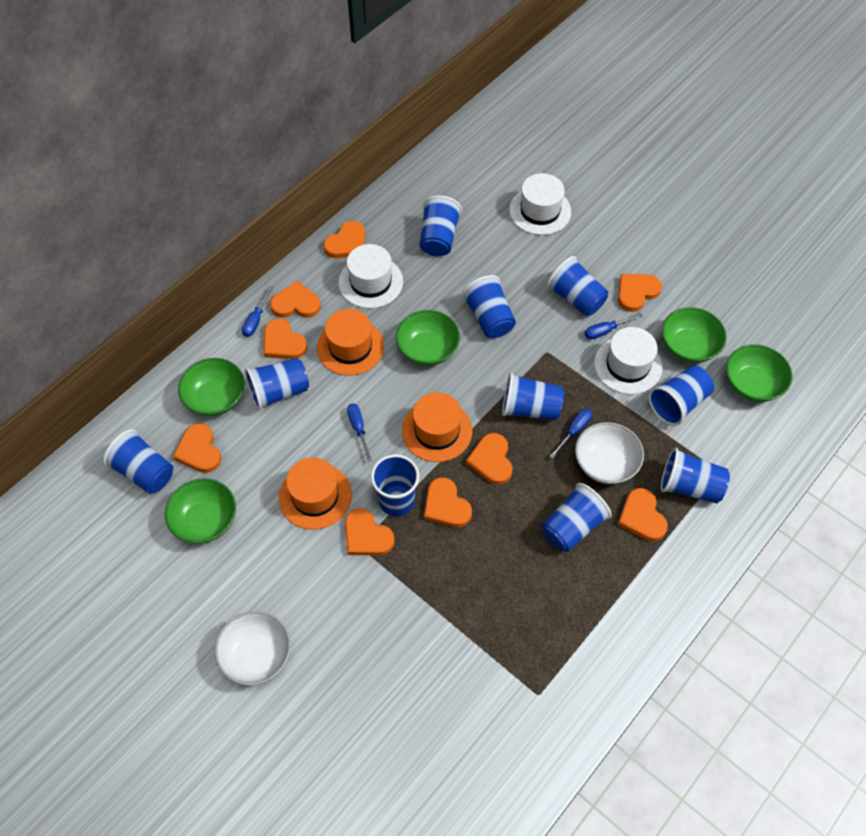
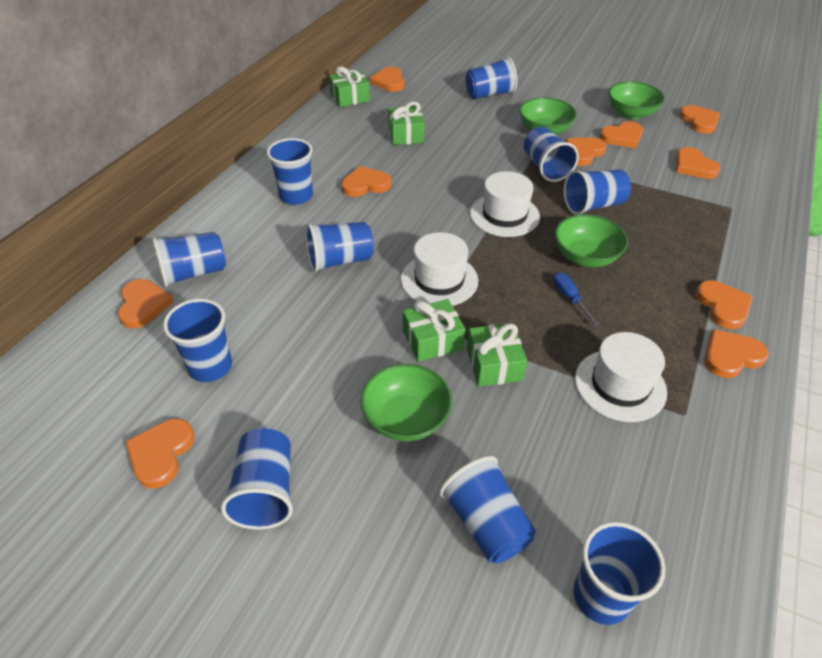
blue screwdriver: 4 -> 1
green bowl: 5 -> 4
green gift: 0 -> 4
orange hat: 3 -> 0
orange heart: 9 -> 10
white bowl: 2 -> 0

